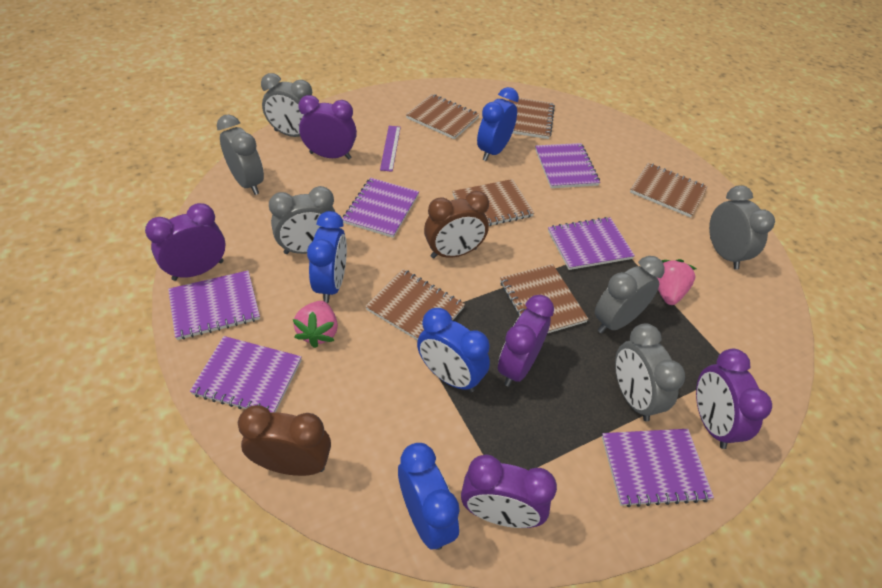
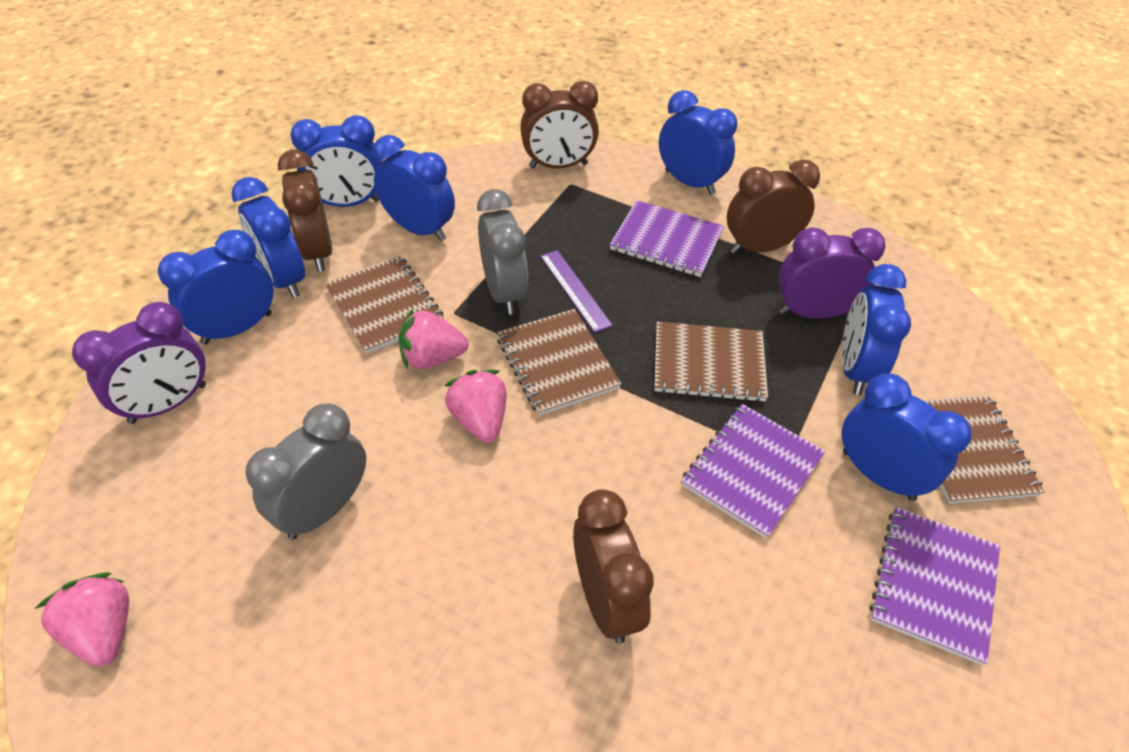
blue clock: 4 -> 7
brown clock: 2 -> 4
brown notebook: 6 -> 4
grey clock: 6 -> 2
pink strawberry: 2 -> 3
purple clock: 5 -> 2
purple notebook: 6 -> 3

